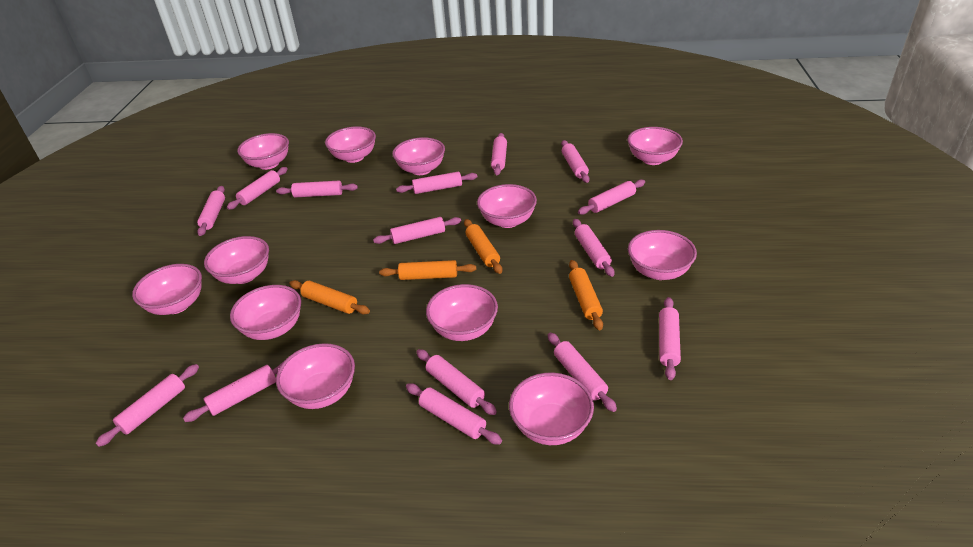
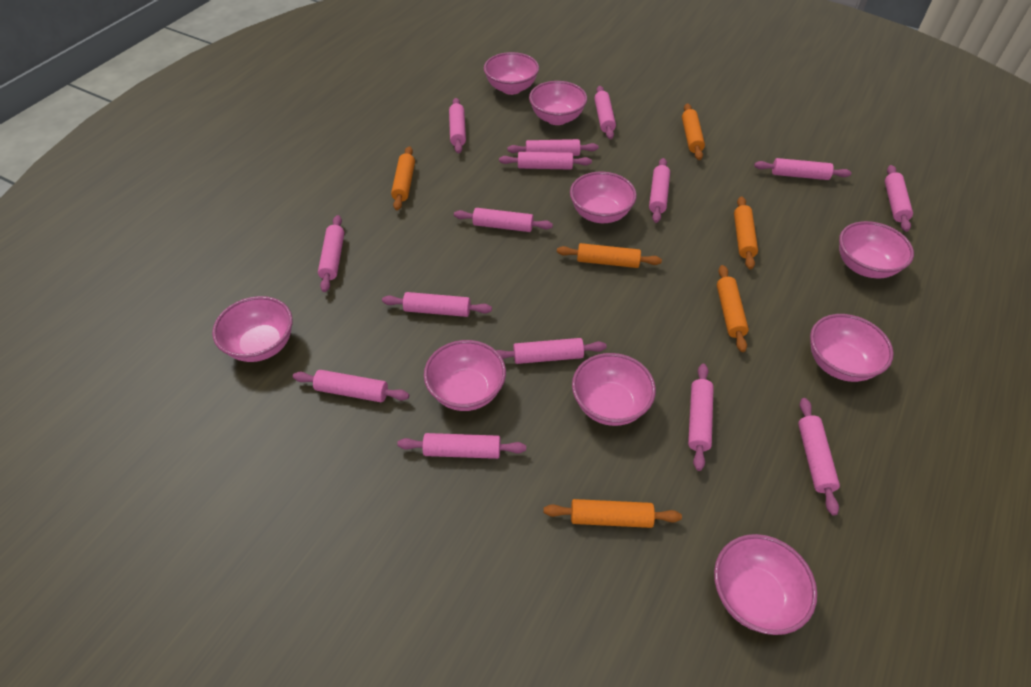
orange rolling pin: 4 -> 6
pink bowl: 12 -> 9

